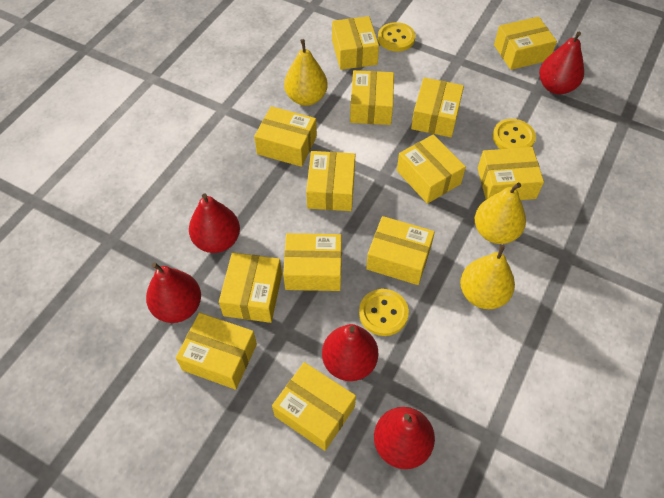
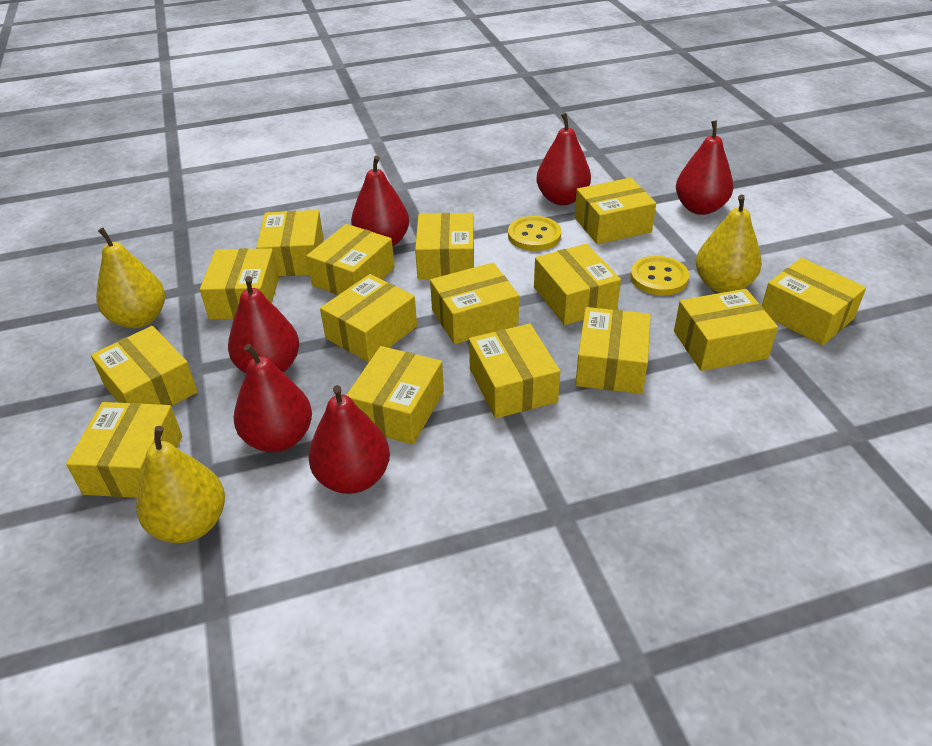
red pear: 5 -> 6
yellow box: 13 -> 15
yellow button: 3 -> 2

